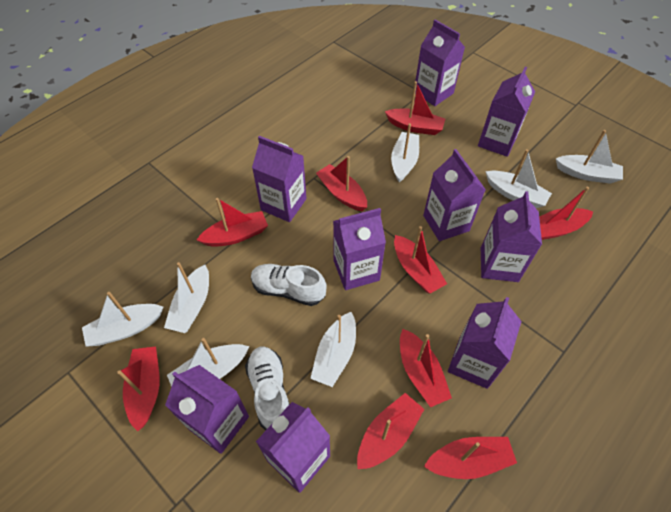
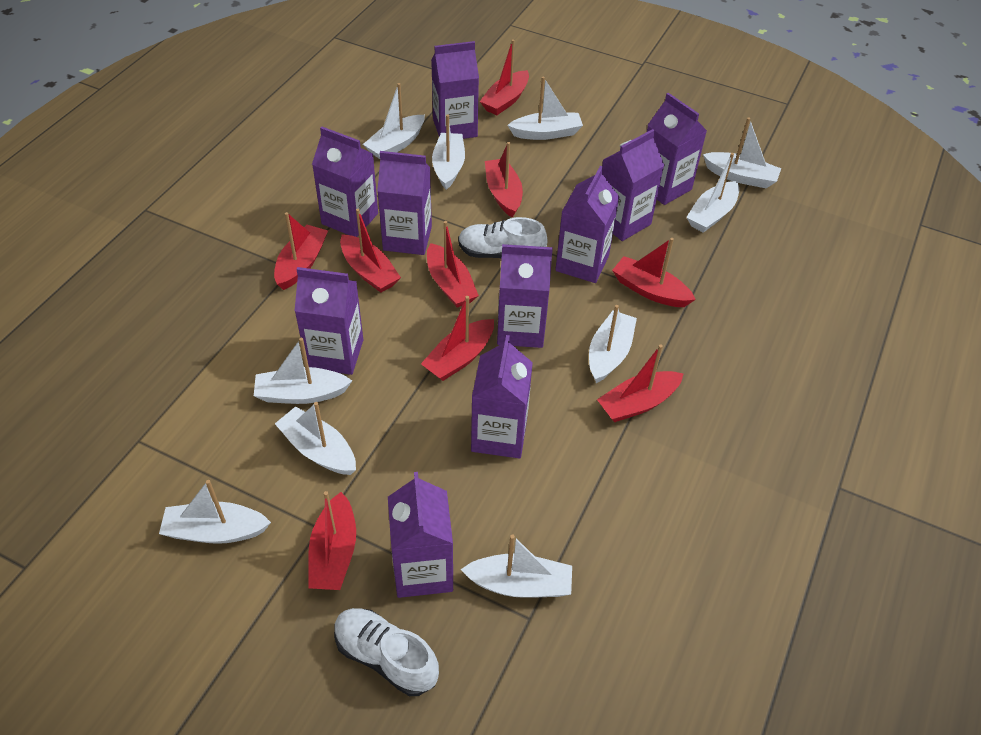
purple carton: 9 -> 10
white boat: 7 -> 10

